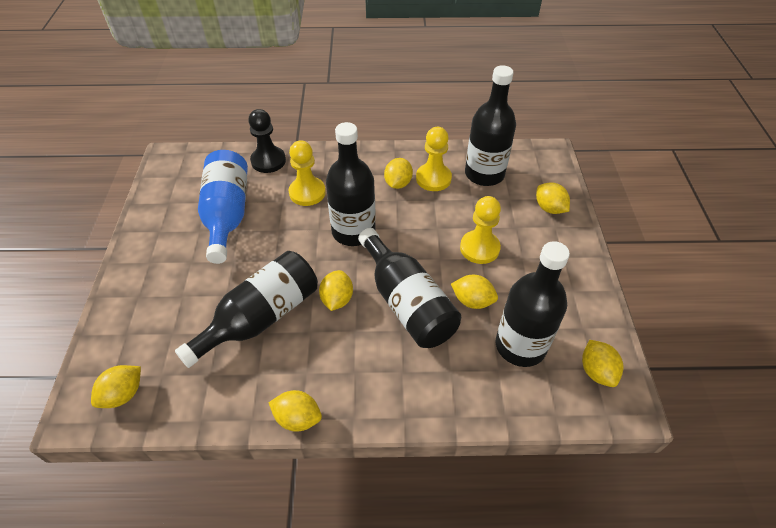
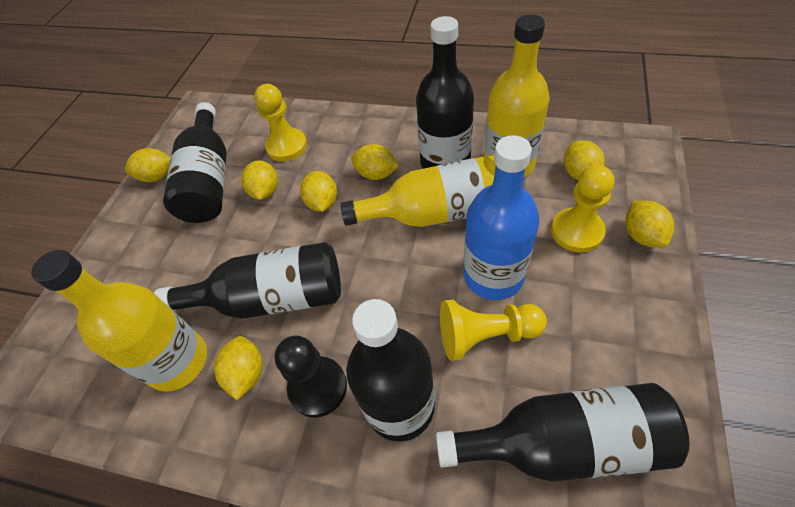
yellow bottle: 0 -> 3

